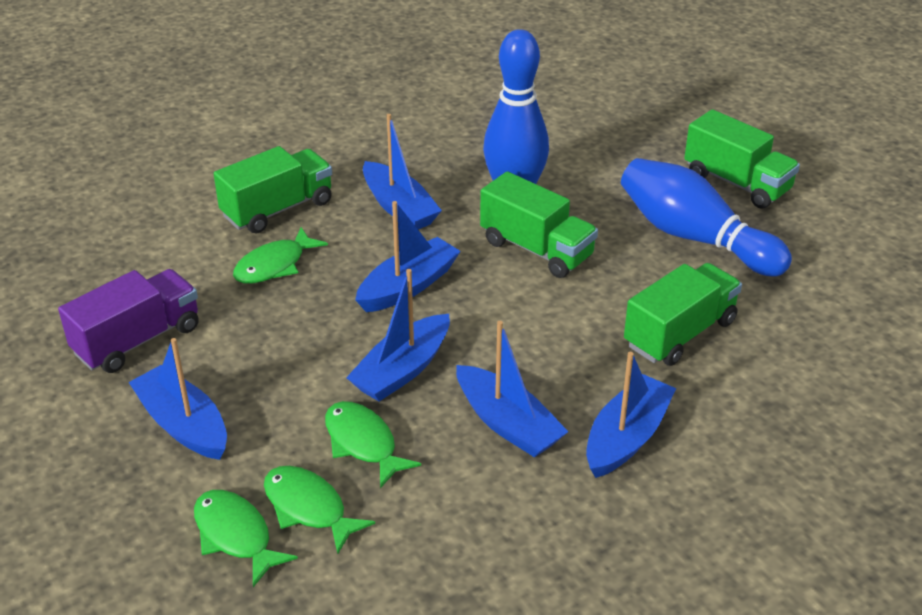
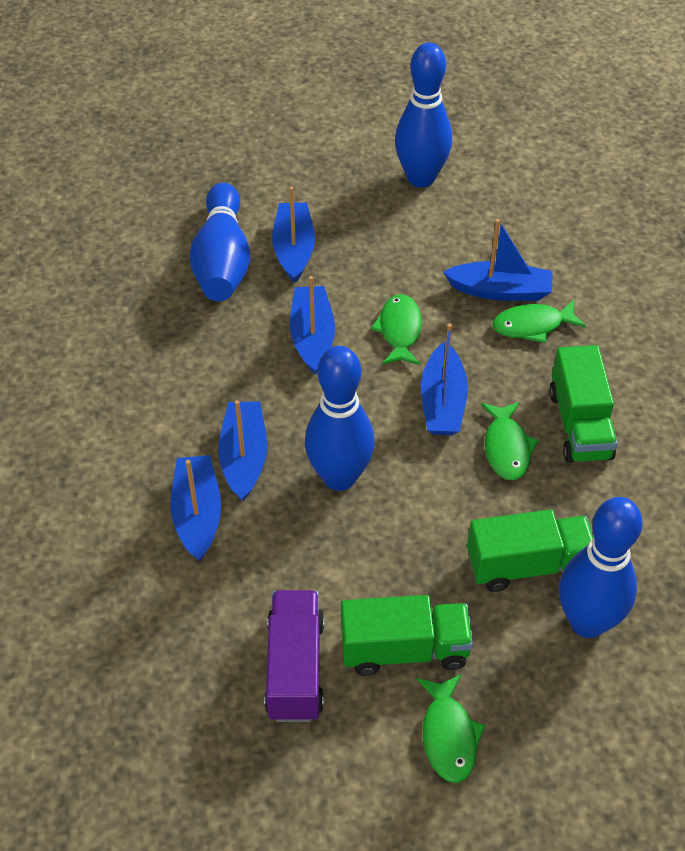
blue bowling pin: 2 -> 4
green truck: 4 -> 3

